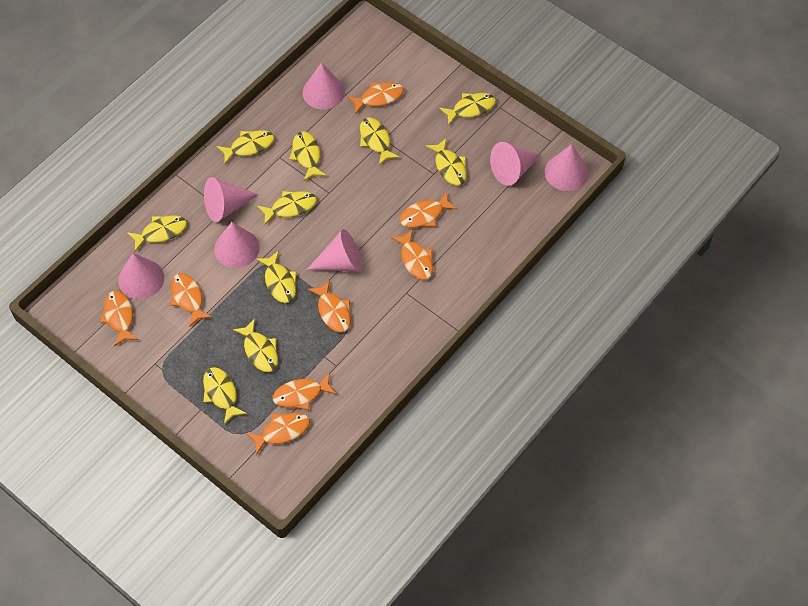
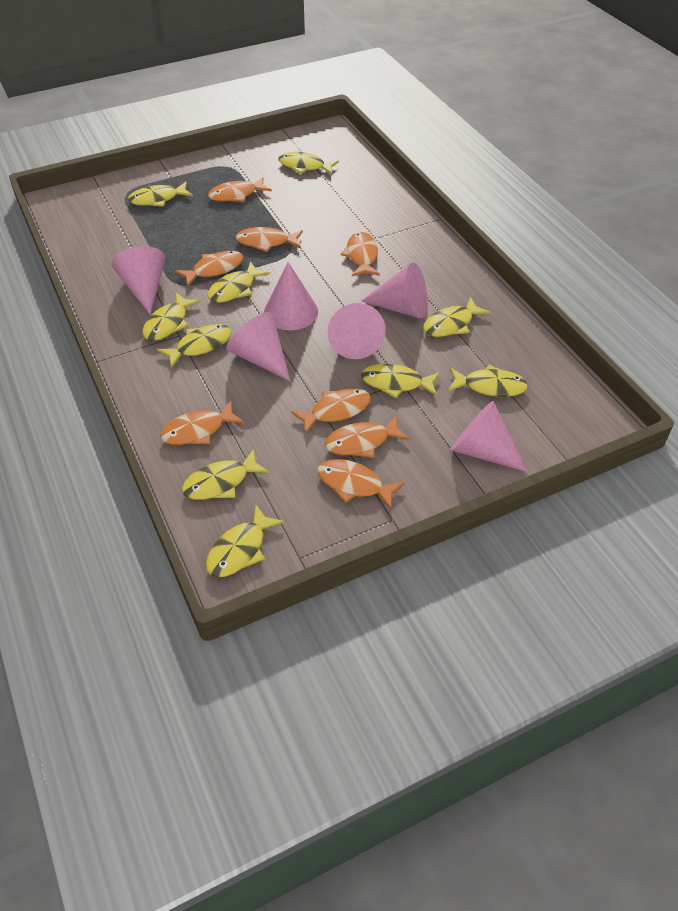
pink cone: 7 -> 6

